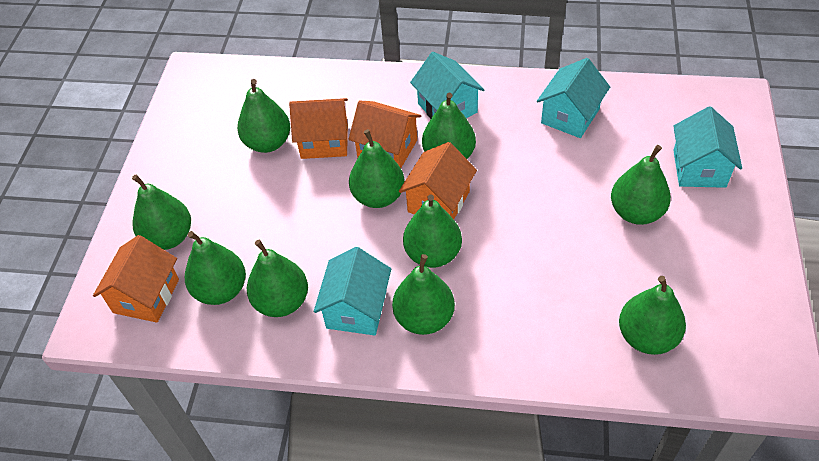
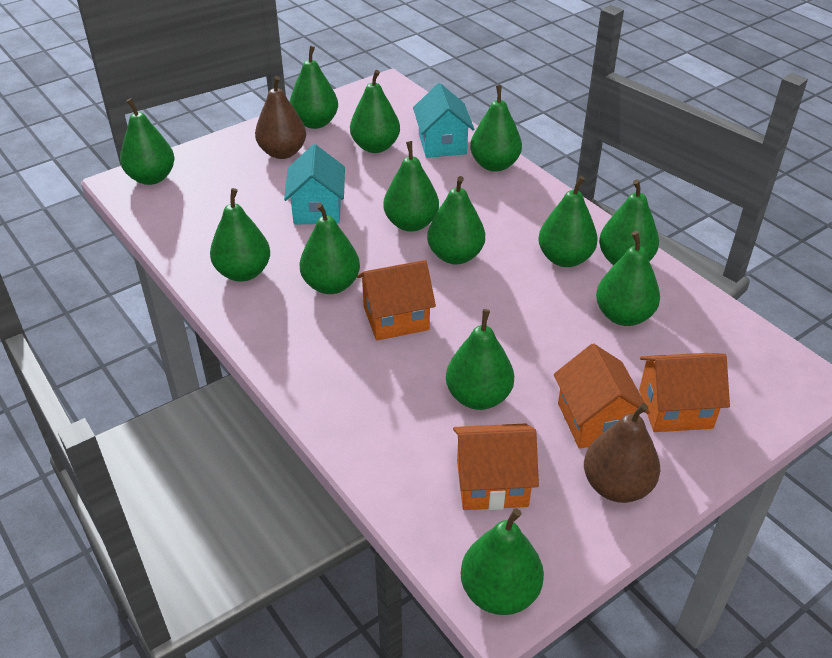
brown pear: 0 -> 2
green pear: 10 -> 13
turquoise house: 4 -> 2

